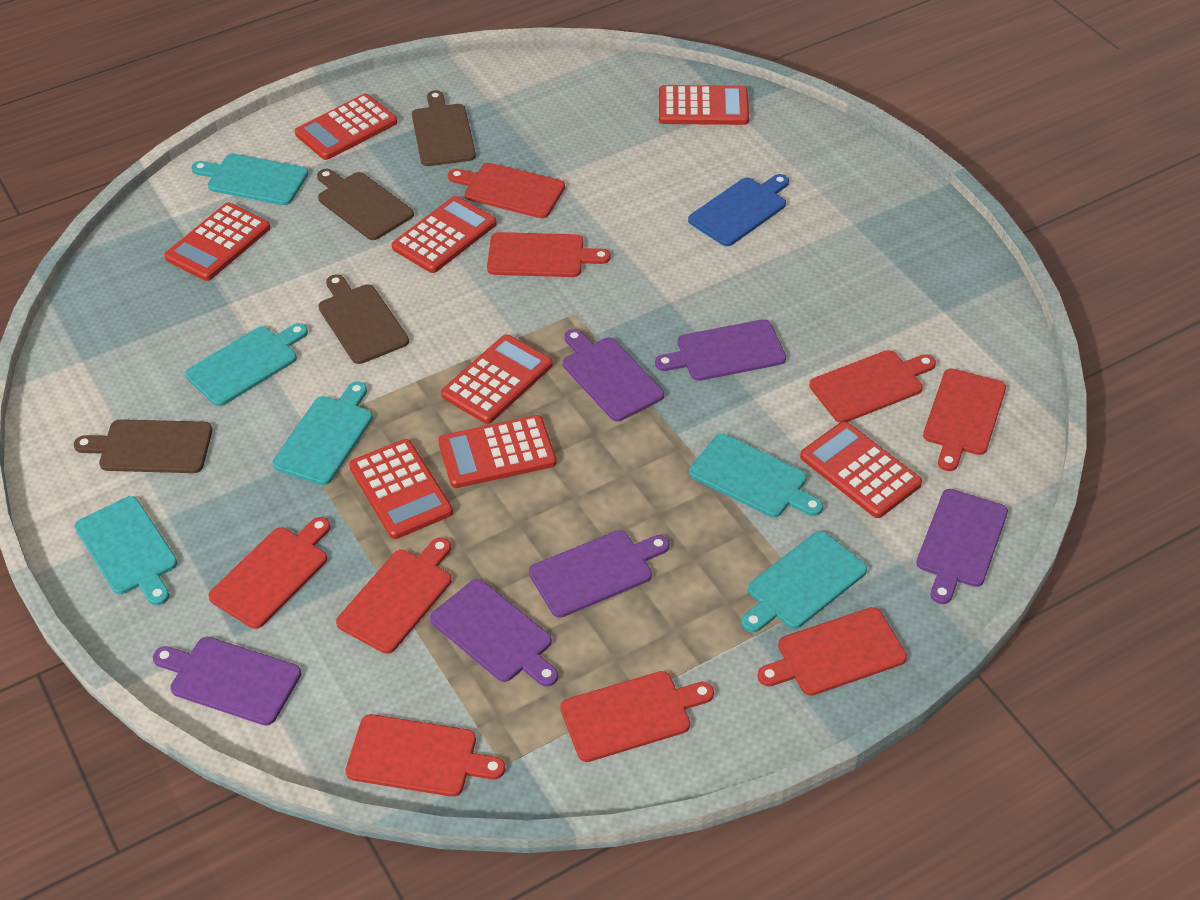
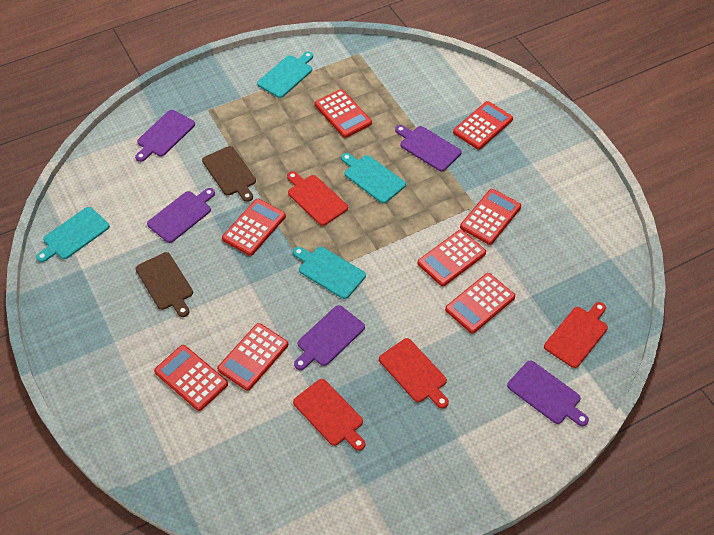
blue cutting board: 1 -> 0
brown cutting board: 4 -> 2
purple cutting board: 6 -> 5
red cutting board: 9 -> 4
turquoise cutting board: 6 -> 4

